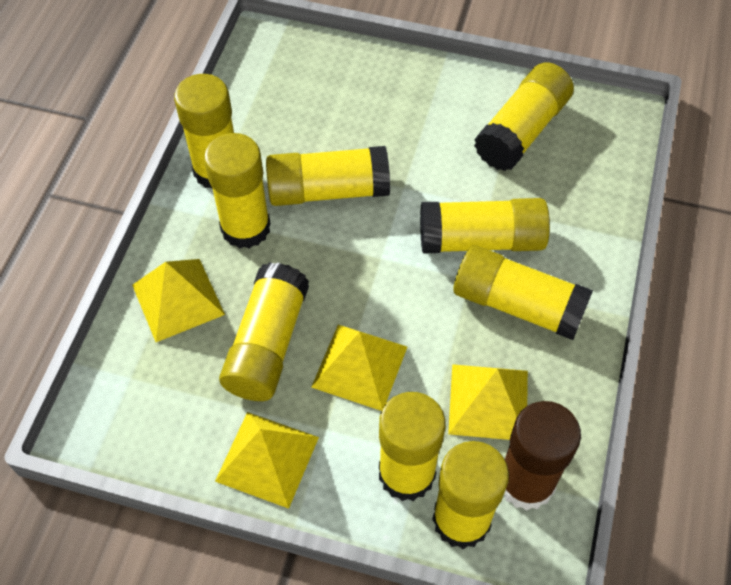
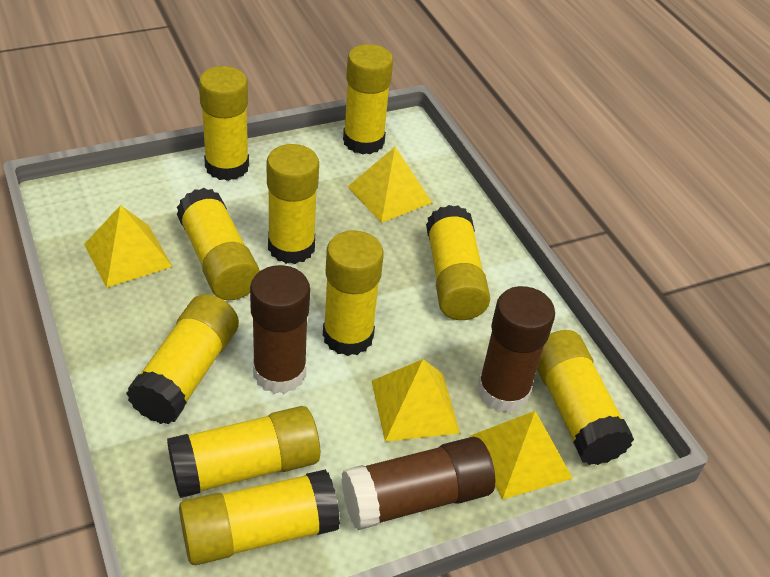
brown glue stick: 1 -> 3
yellow glue stick: 9 -> 10

